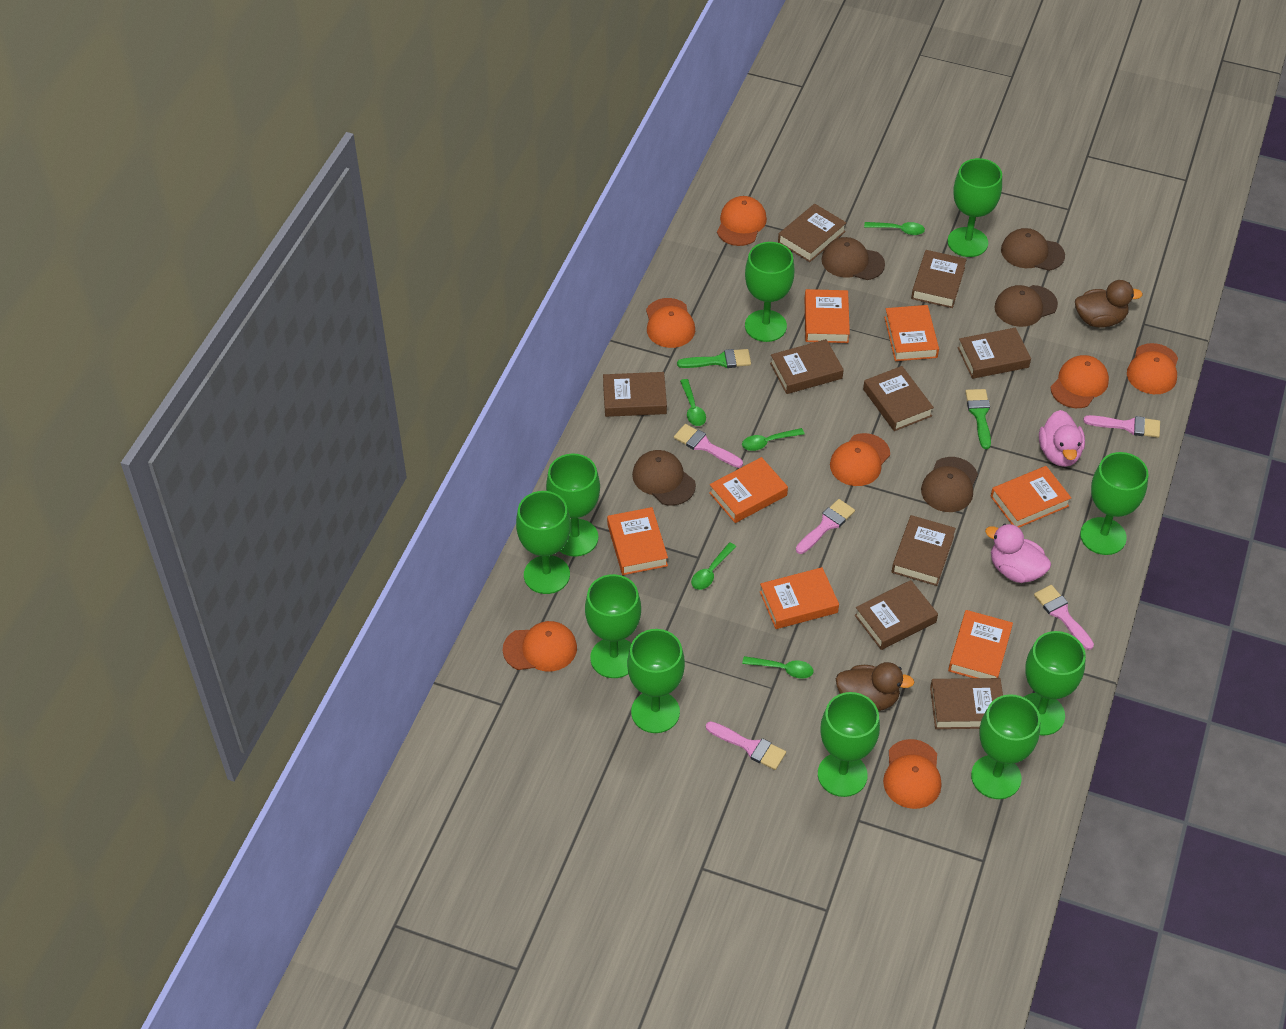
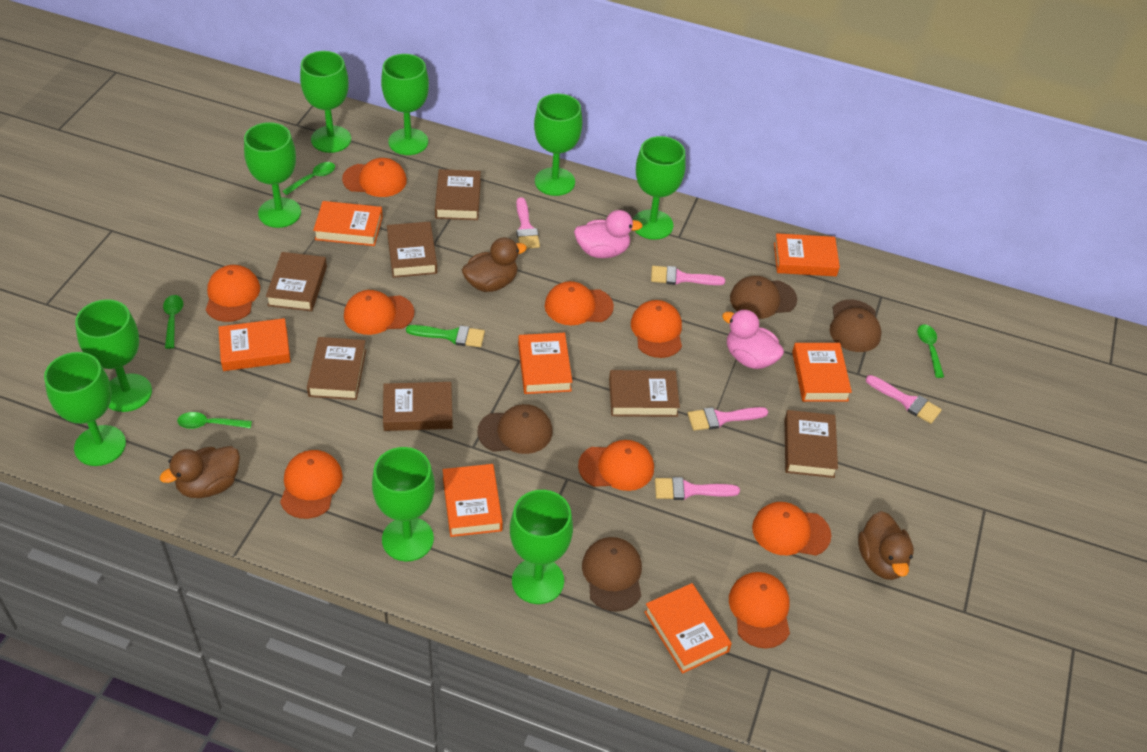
brown book: 9 -> 7
brown cap: 5 -> 4
brown duck: 2 -> 3
green brush: 2 -> 1
green goblet: 10 -> 9
green spoon: 5 -> 4
orange cap: 7 -> 9

